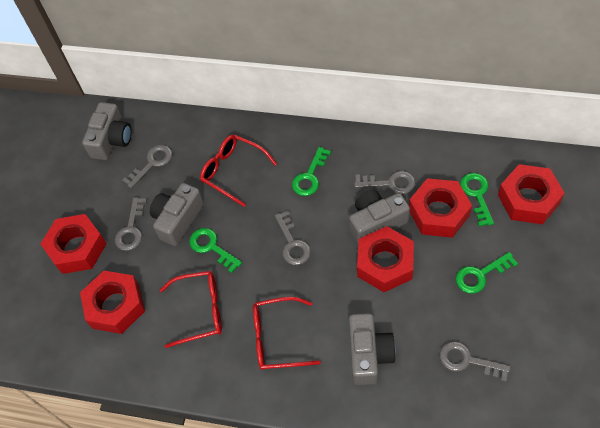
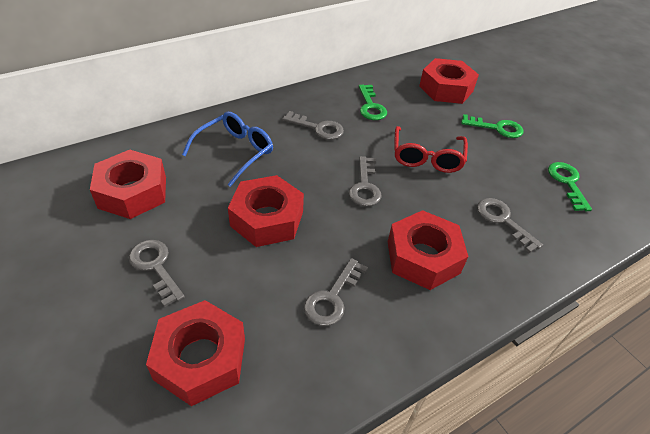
blue glasses: 0 -> 1
green key: 4 -> 3
grey camera: 4 -> 0
red glasses: 3 -> 1

